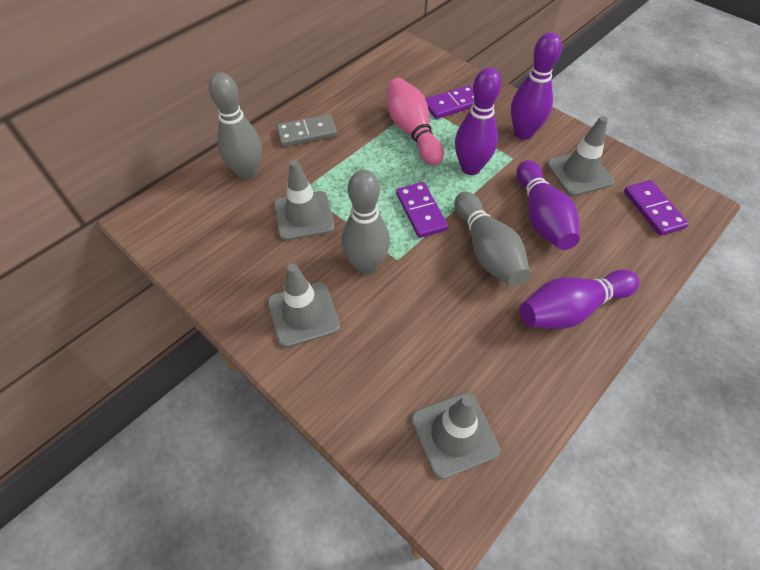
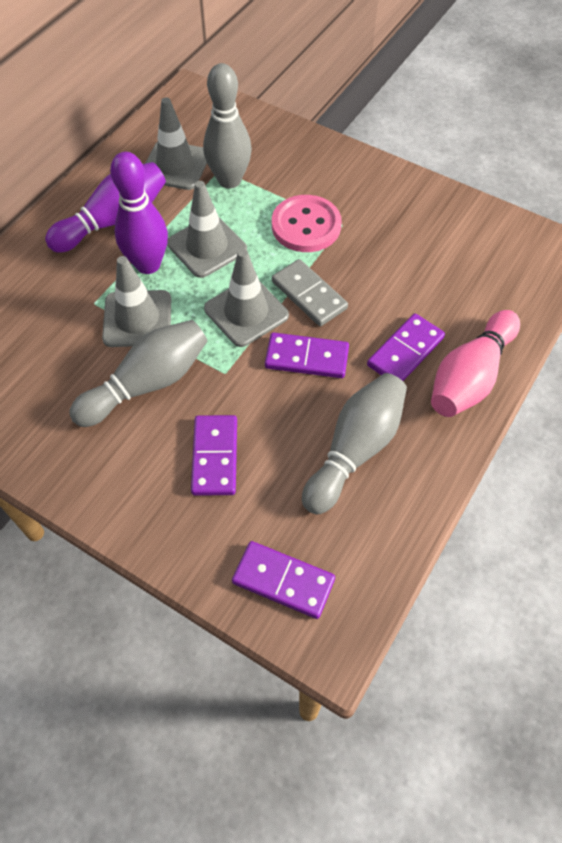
pink button: 0 -> 1
purple bowling pin: 4 -> 2
purple domino: 3 -> 4

